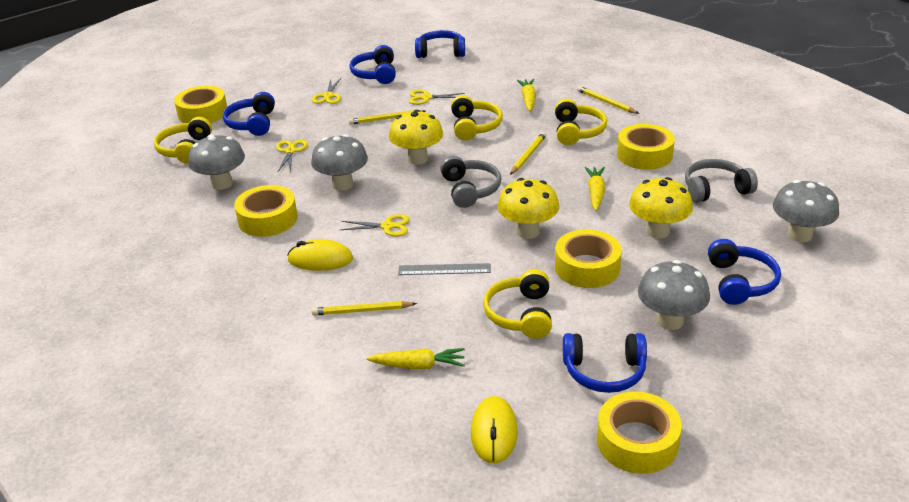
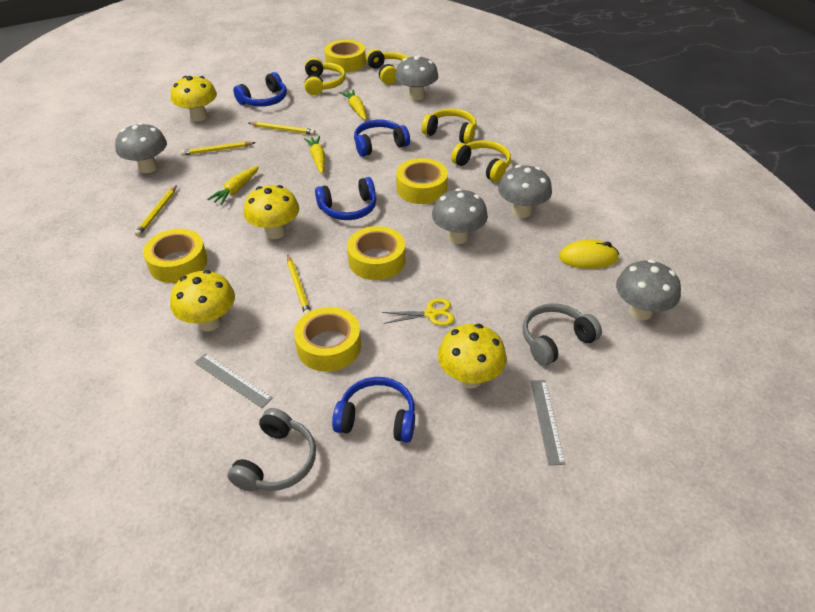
blue headphones: 5 -> 4
grey mushroom: 4 -> 5
grey ruler: 1 -> 2
yellow mouse: 2 -> 1
yellow mushroom: 3 -> 4
yellow scissors: 4 -> 1

